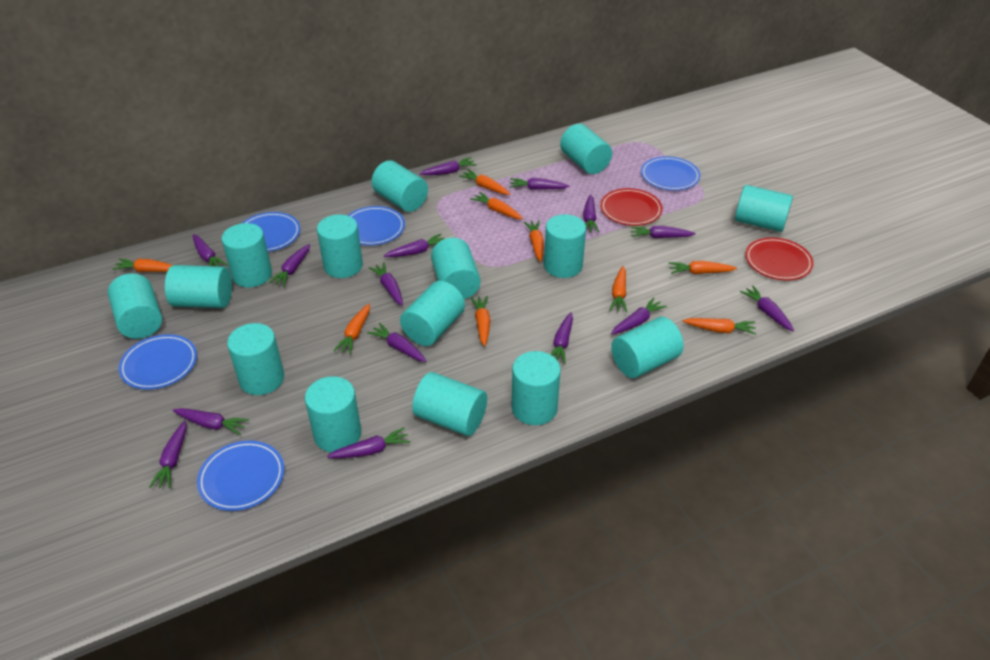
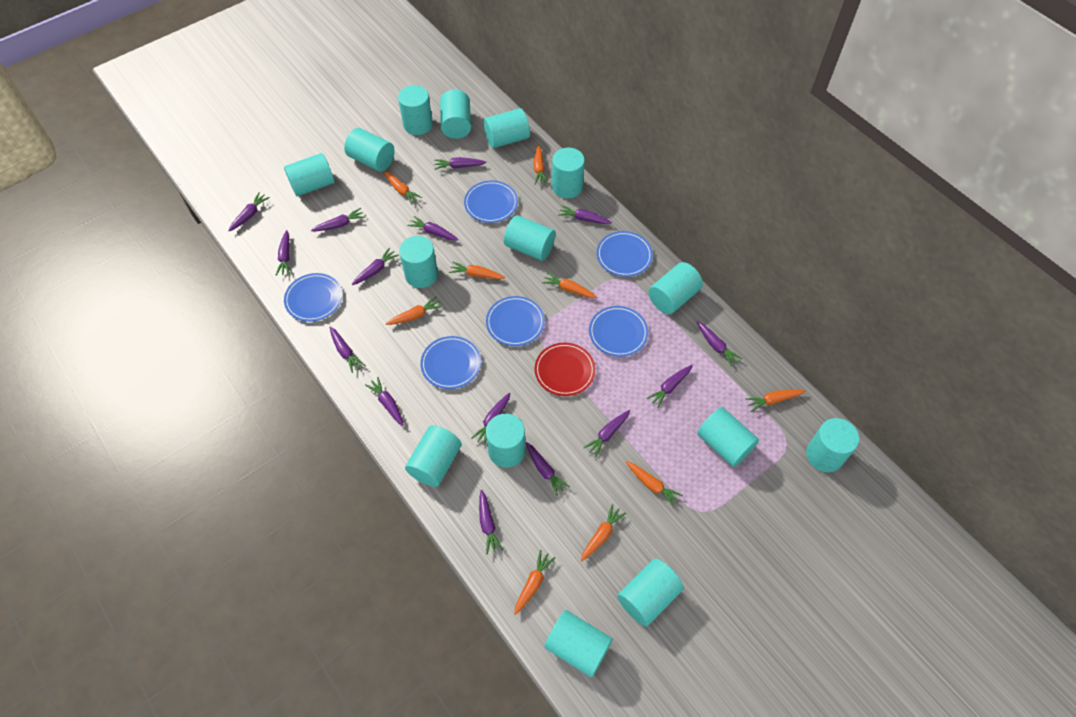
blue plate: 5 -> 6
red plate: 2 -> 1

